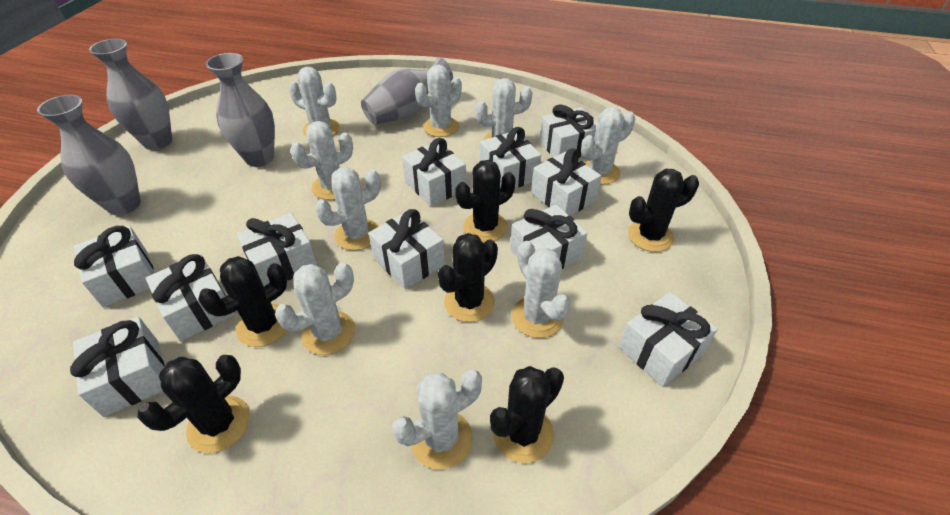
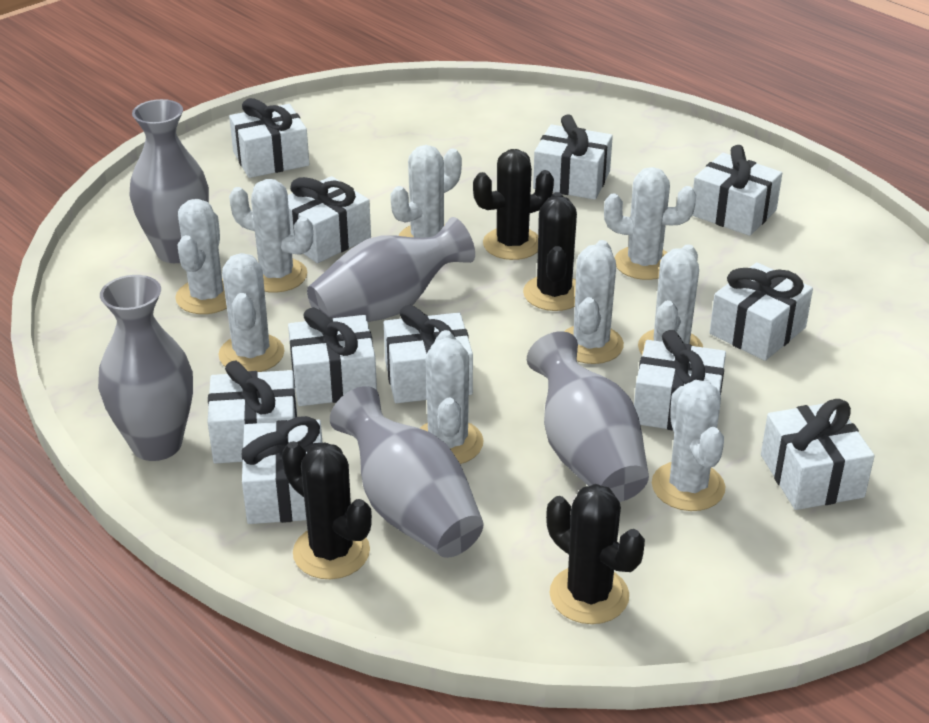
black cactus: 6 -> 4
grey vase: 4 -> 5

